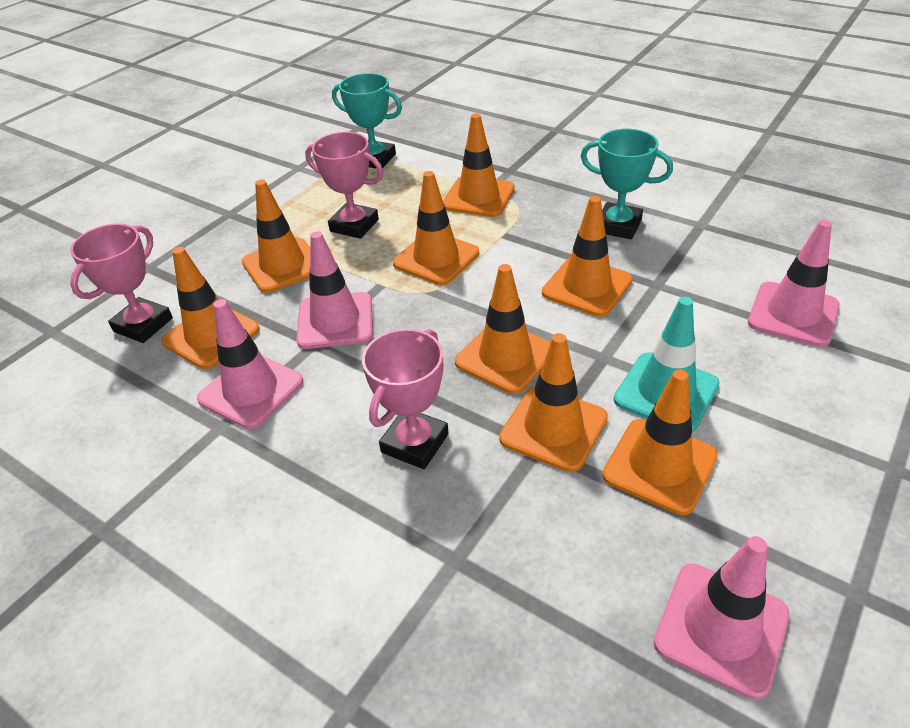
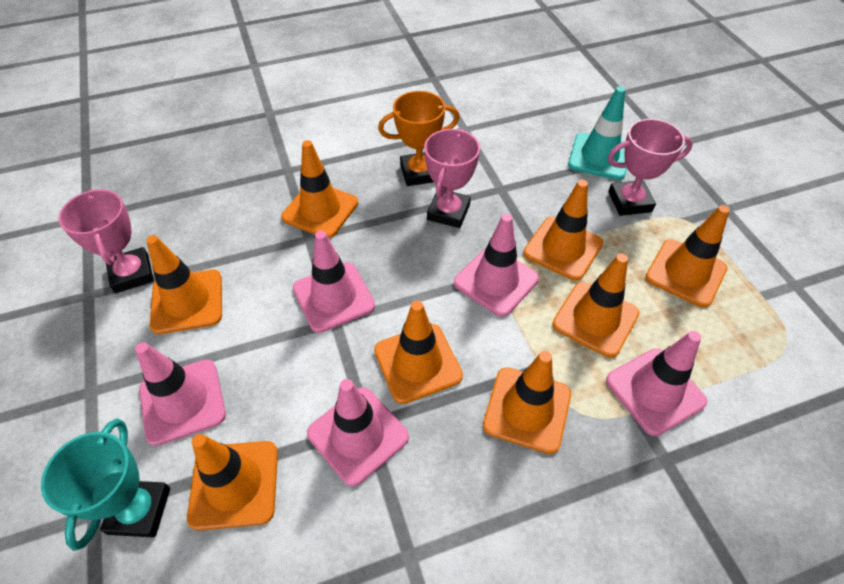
orange trophy: 0 -> 1
pink traffic cone: 4 -> 5
turquoise trophy: 2 -> 1

